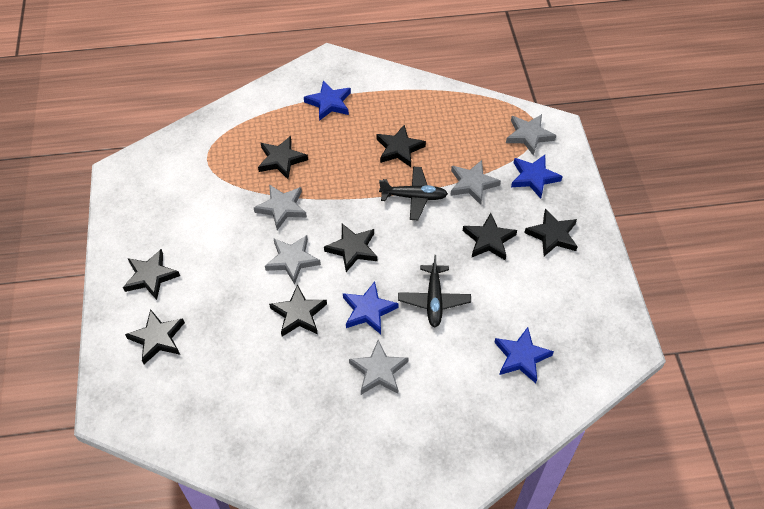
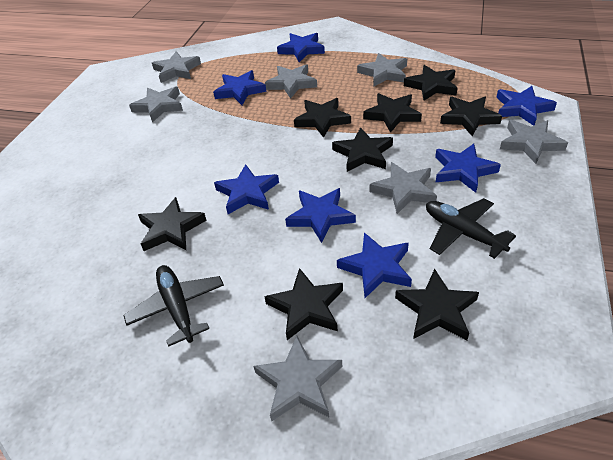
blue star: 4 -> 7
grey star: 5 -> 7

